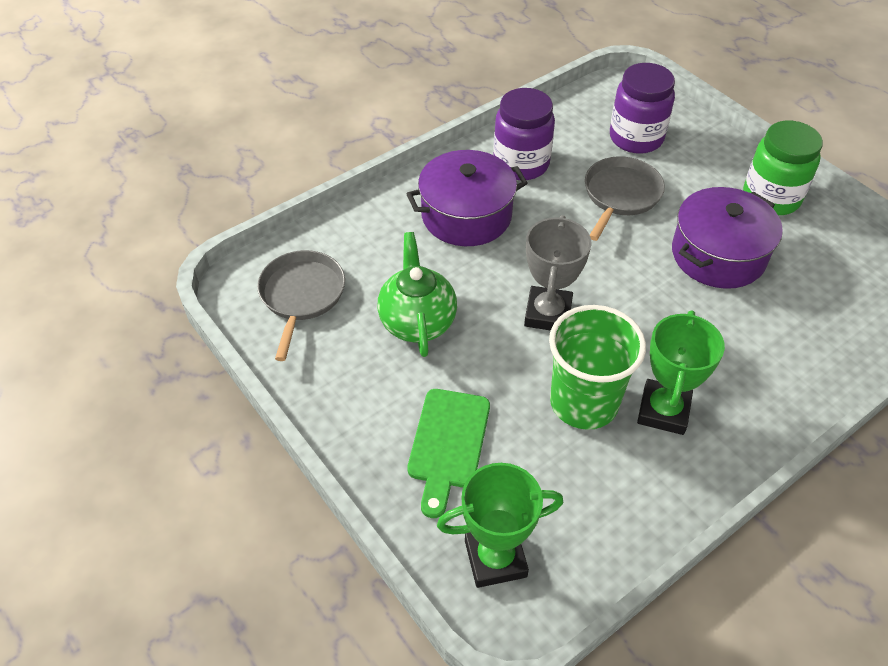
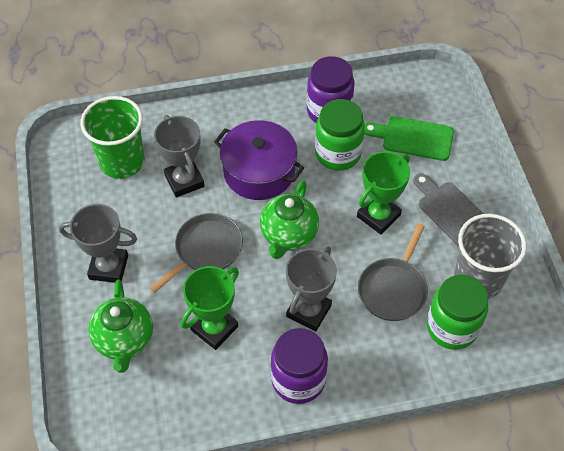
green jar: 1 -> 2
green teapot: 1 -> 2
grey cup: 0 -> 1
grey cutting board: 0 -> 1
grey trophy: 1 -> 3
purple pot: 2 -> 1

